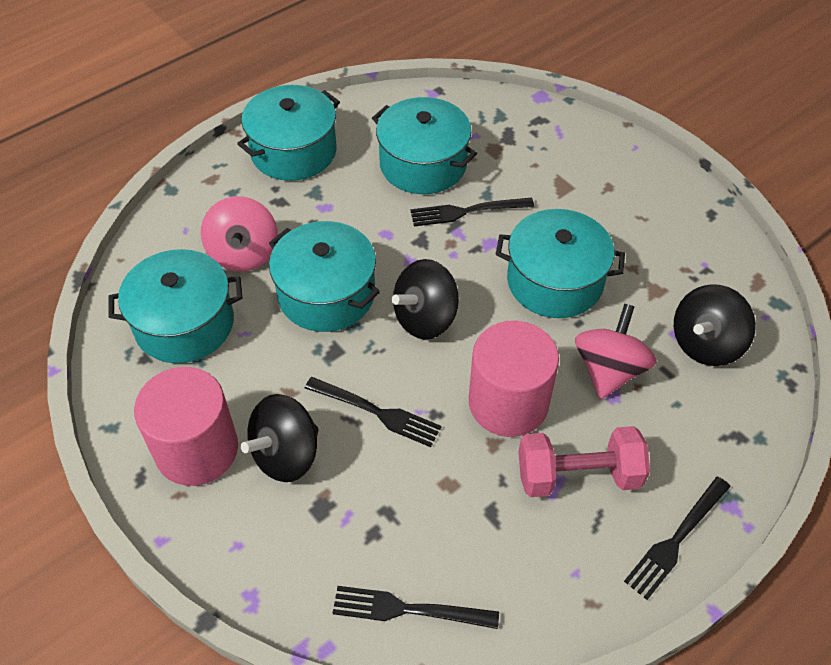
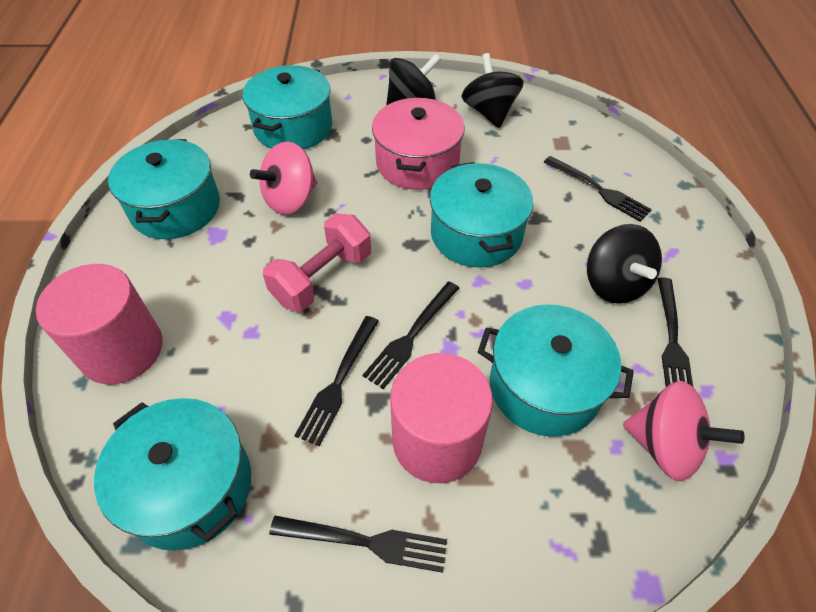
black fork: 4 -> 5
pink pot: 0 -> 1

